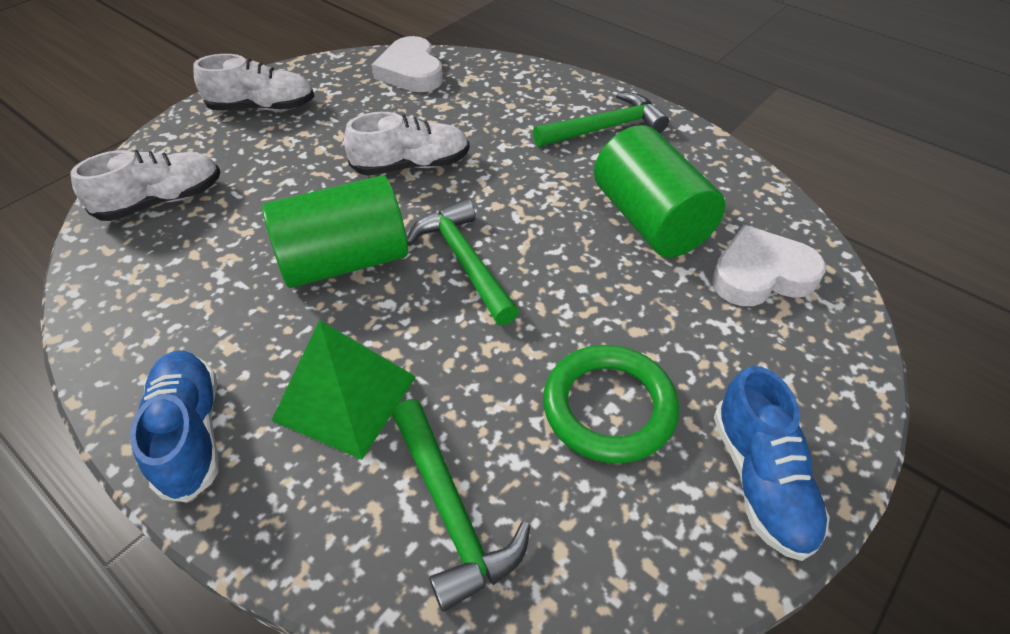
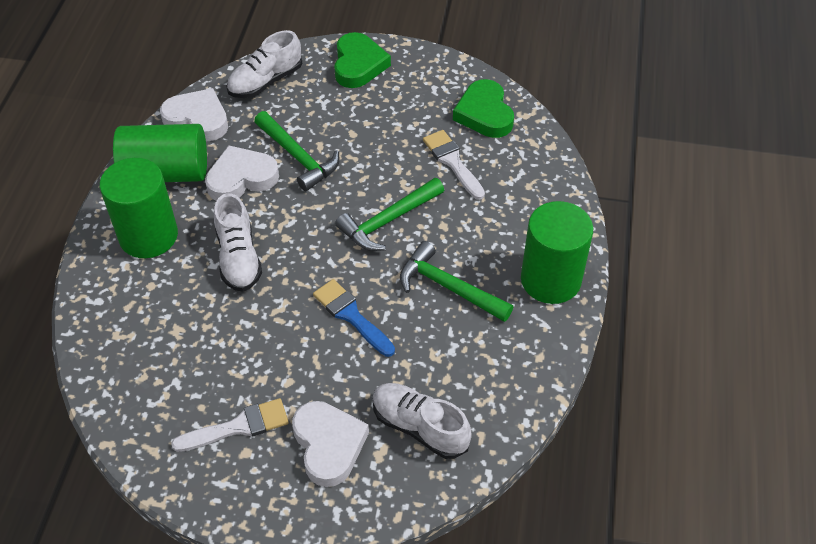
blue brush: 0 -> 1
blue shoe: 2 -> 0
green cylinder: 2 -> 3
green heart: 0 -> 2
green pyramid: 1 -> 0
green ring: 1 -> 0
white brush: 0 -> 2
white heart: 2 -> 3

